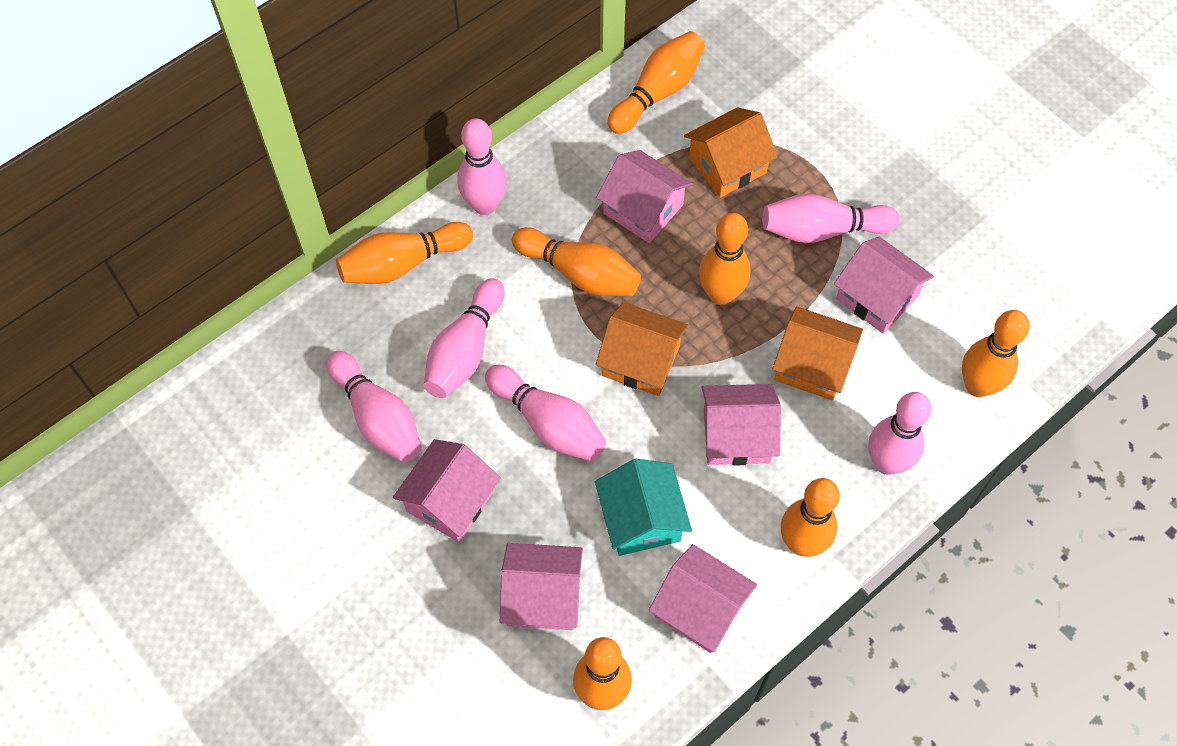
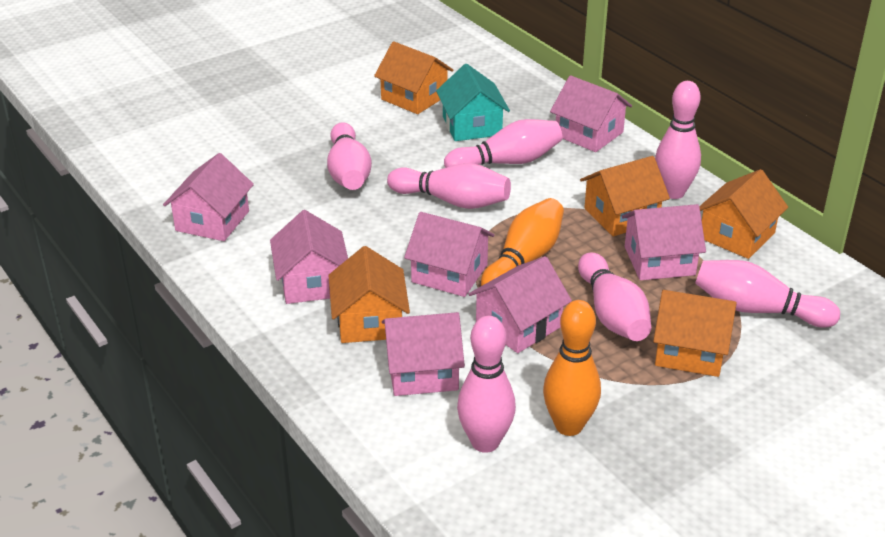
orange bowling pin: 7 -> 2
orange house: 3 -> 5
pink bowling pin: 6 -> 7
pink house: 6 -> 7

